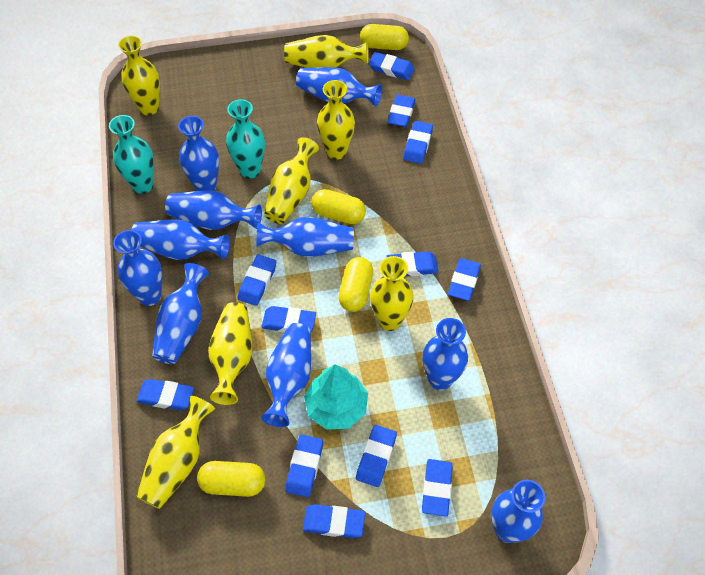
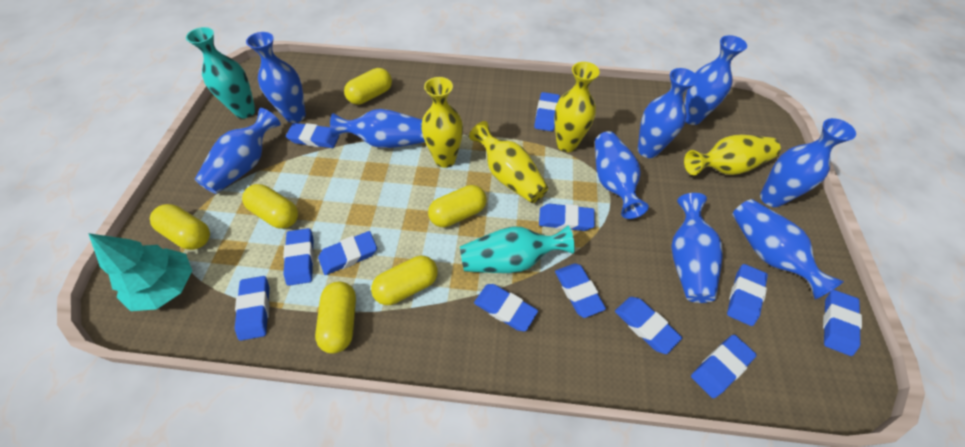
blue vase: 10 -> 9
yellow capsule: 4 -> 6
yellow vase: 7 -> 4

